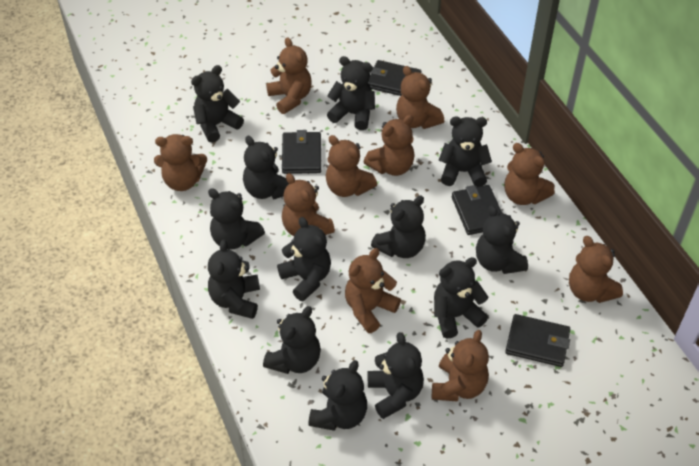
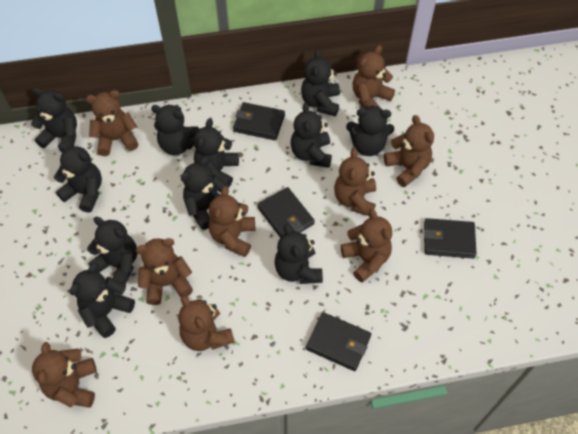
black teddy bear: 13 -> 11
brown teddy bear: 10 -> 9

